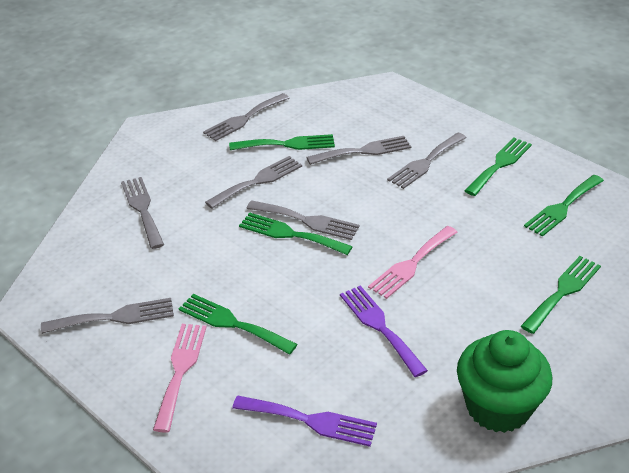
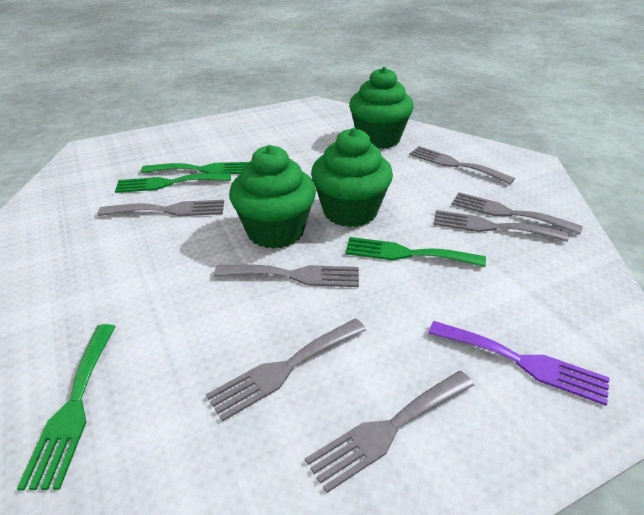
green cupcake: 1 -> 3
green fork: 6 -> 4
pink fork: 2 -> 0
purple fork: 2 -> 1

